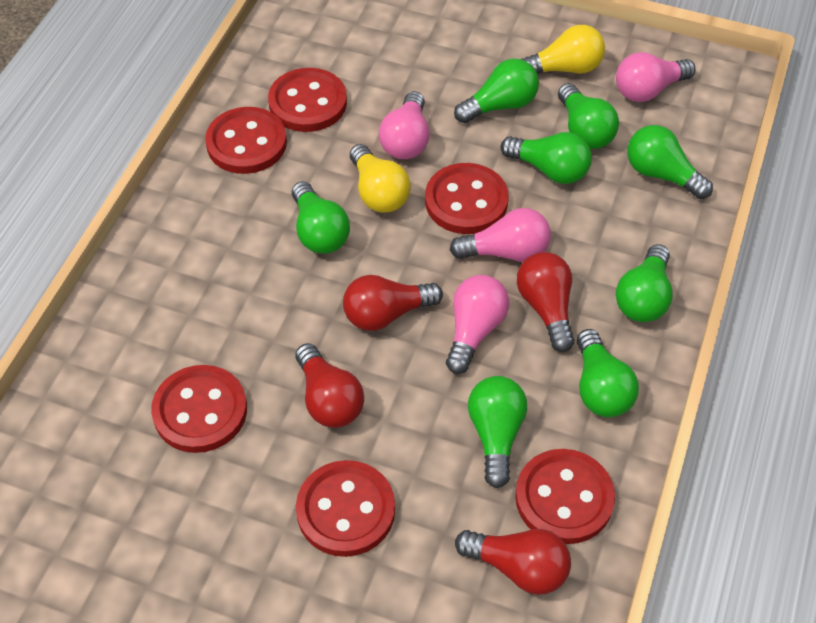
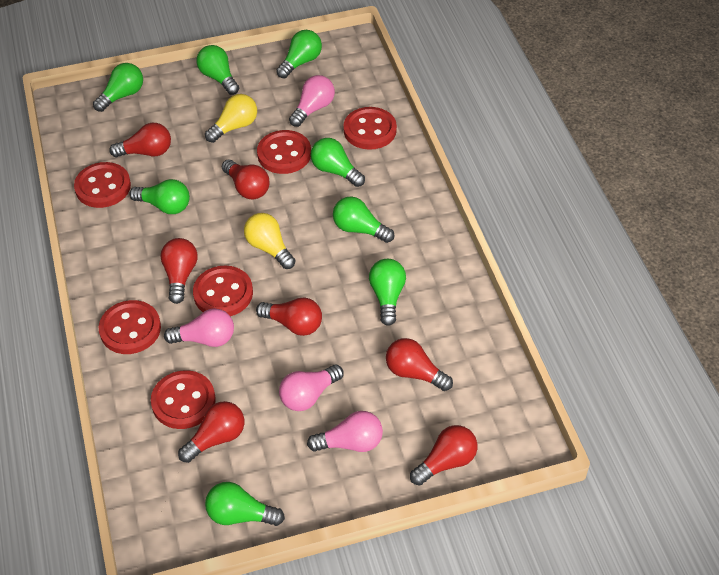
red light bulb: 4 -> 7

